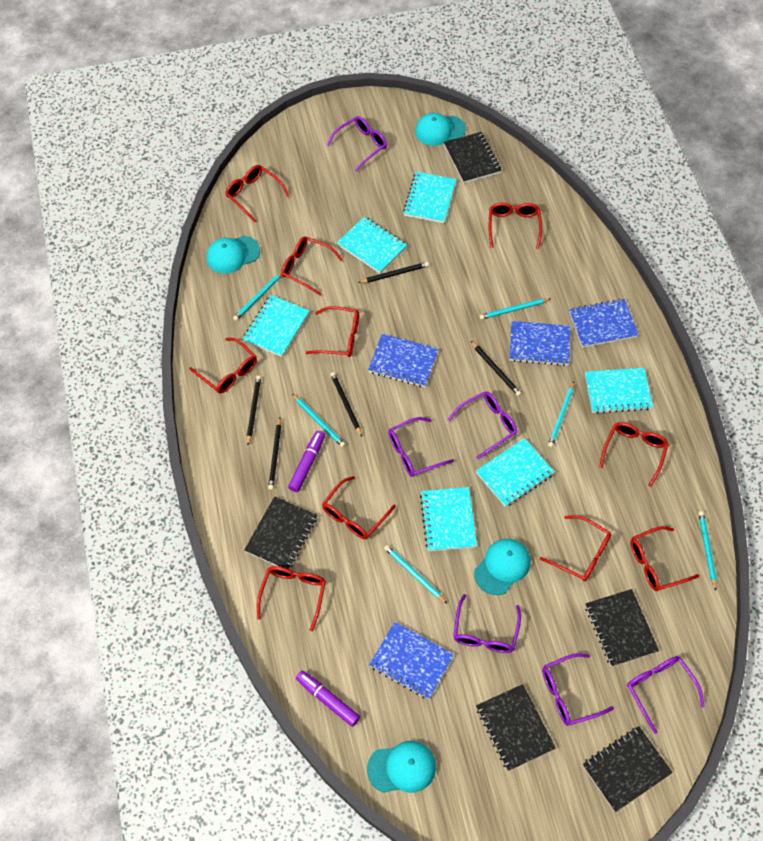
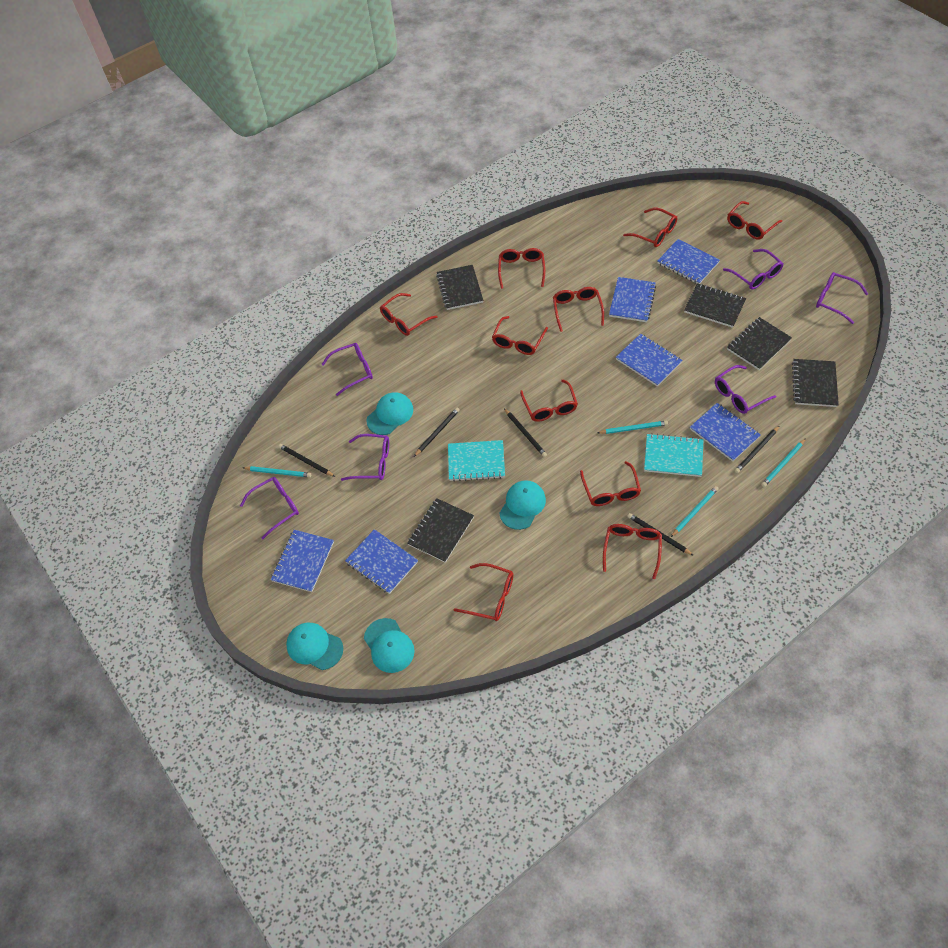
blue notebook: 4 -> 6
purple marker: 2 -> 0
turquoise notebook: 6 -> 2
turquoise pencil: 6 -> 4

